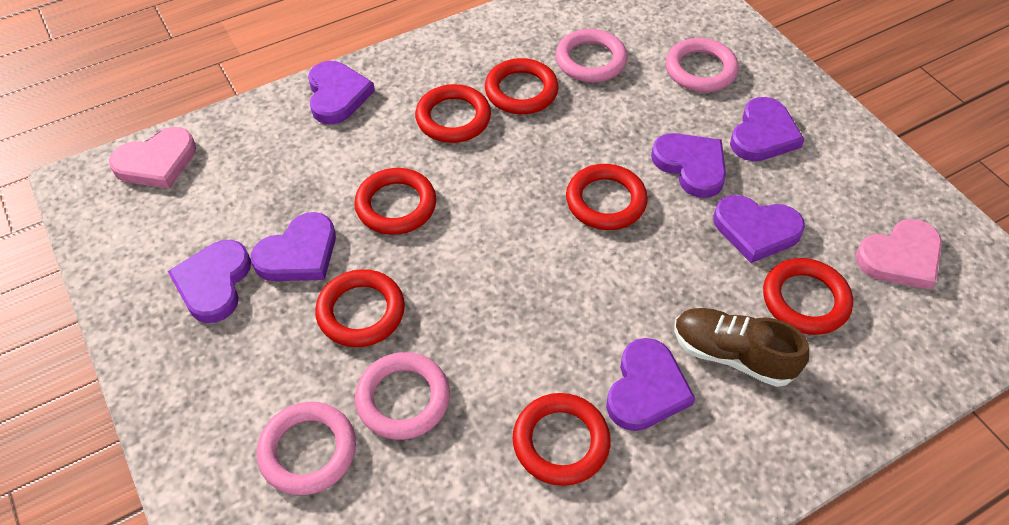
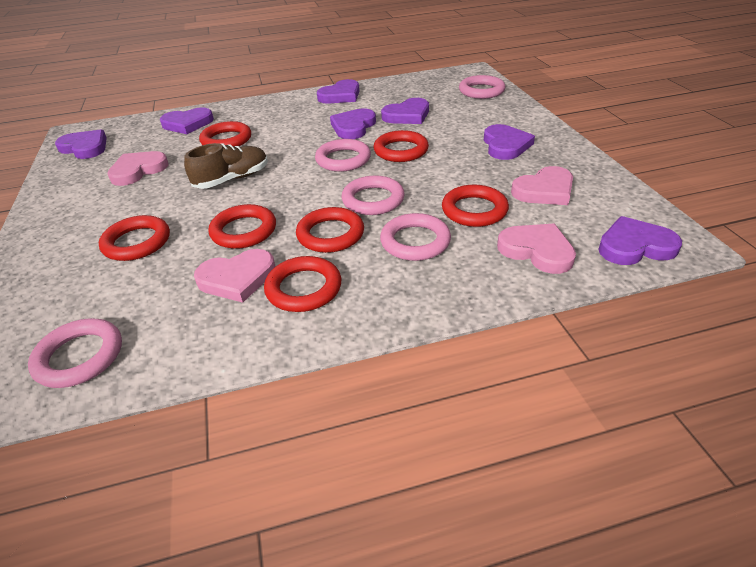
pink heart: 2 -> 4
pink ring: 4 -> 5

